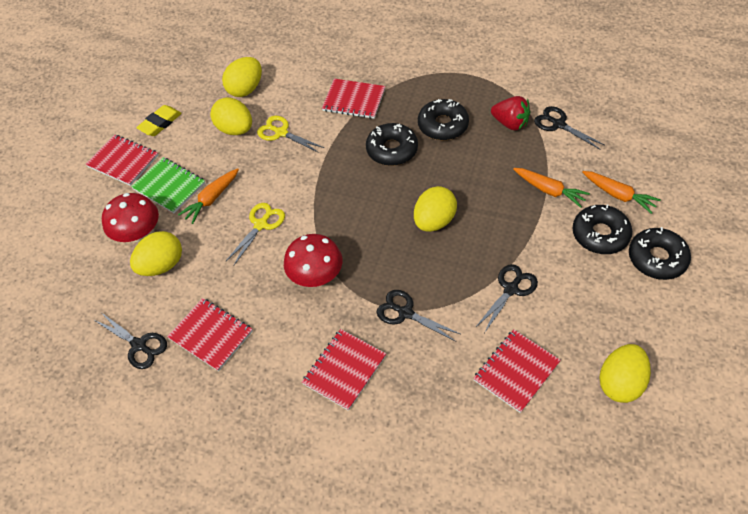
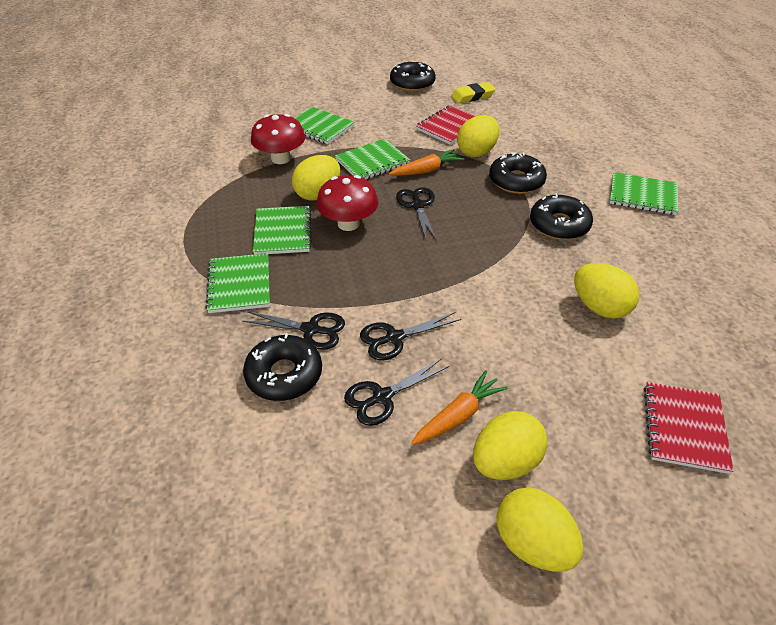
green notebook: 1 -> 5
orange carrot: 3 -> 2
red notebook: 5 -> 2
red strawberry: 1 -> 0
yellow scissors: 2 -> 0

